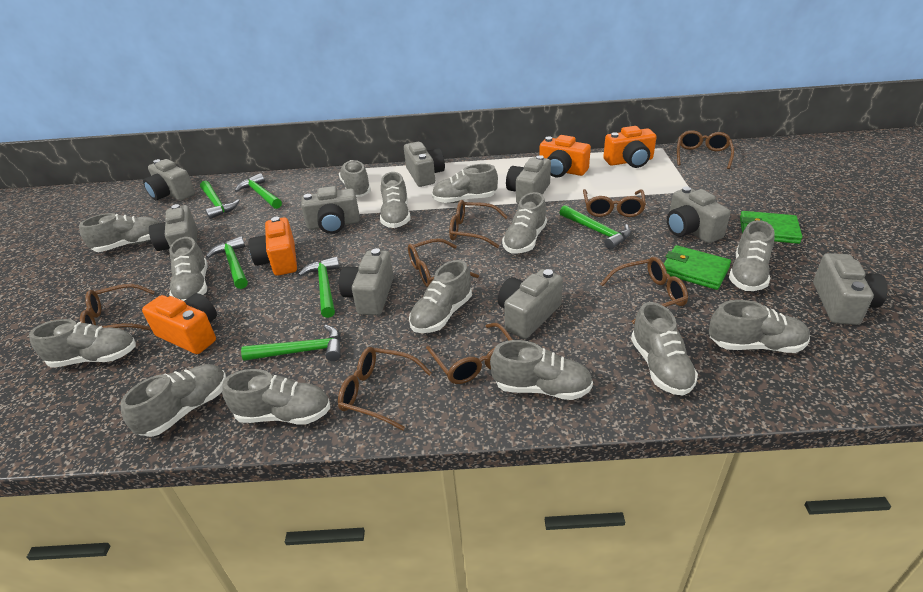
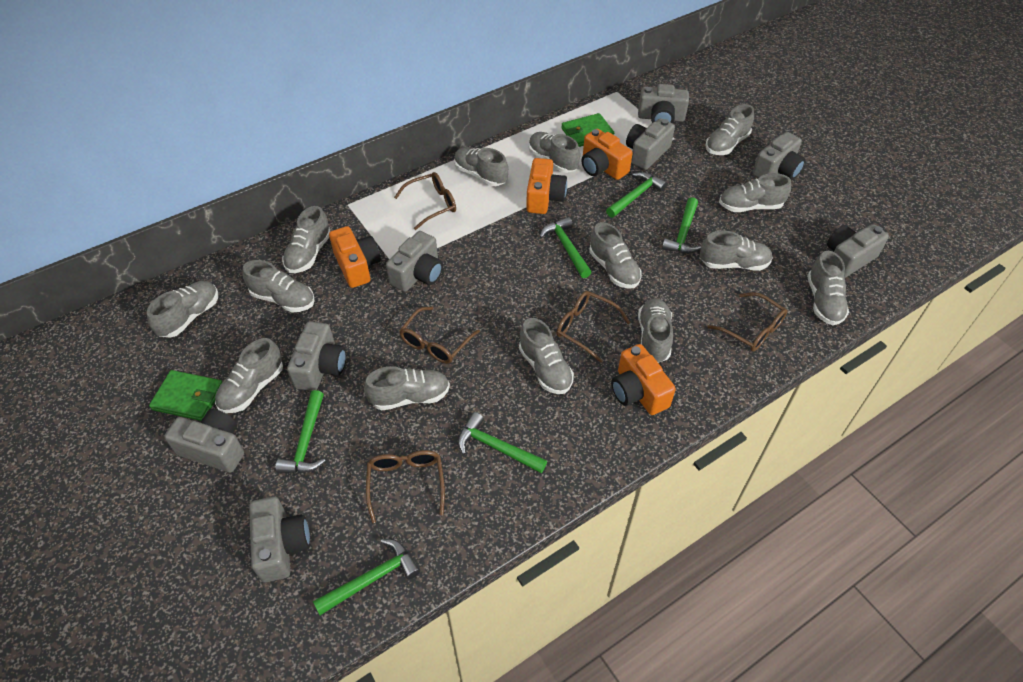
brown glasses: 8 -> 5
grey camera: 9 -> 8

